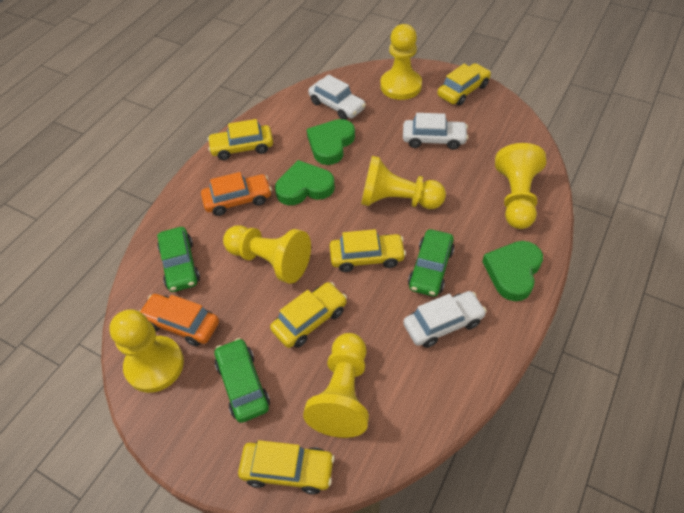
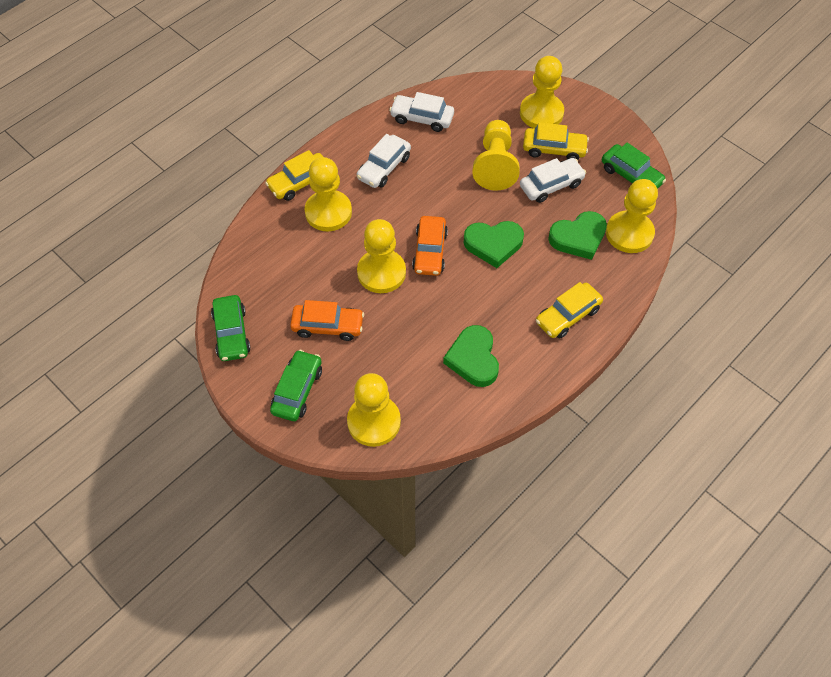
yellow car: 5 -> 3

